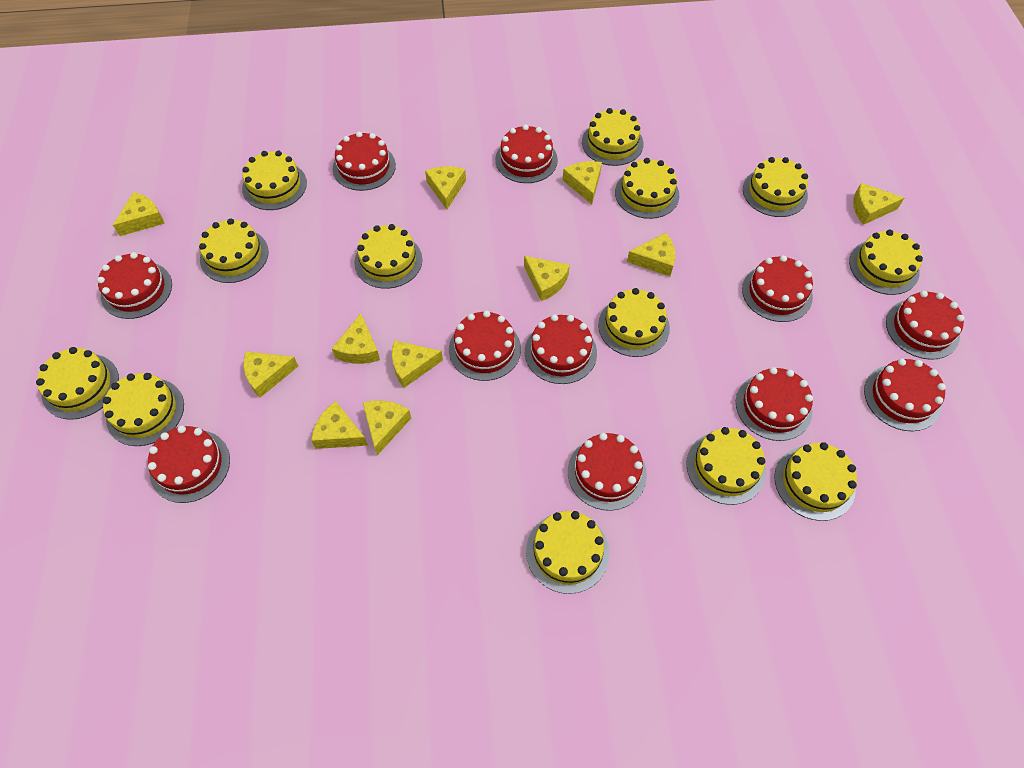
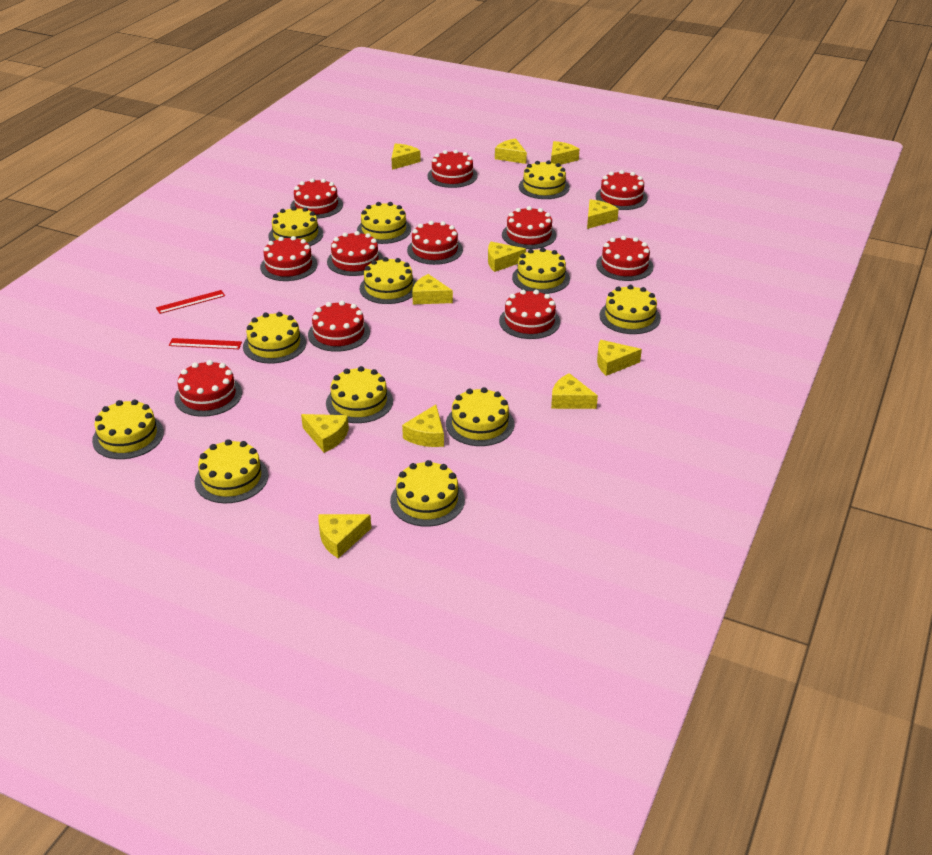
red ruler: 0 -> 2
yellow cake: 13 -> 12

